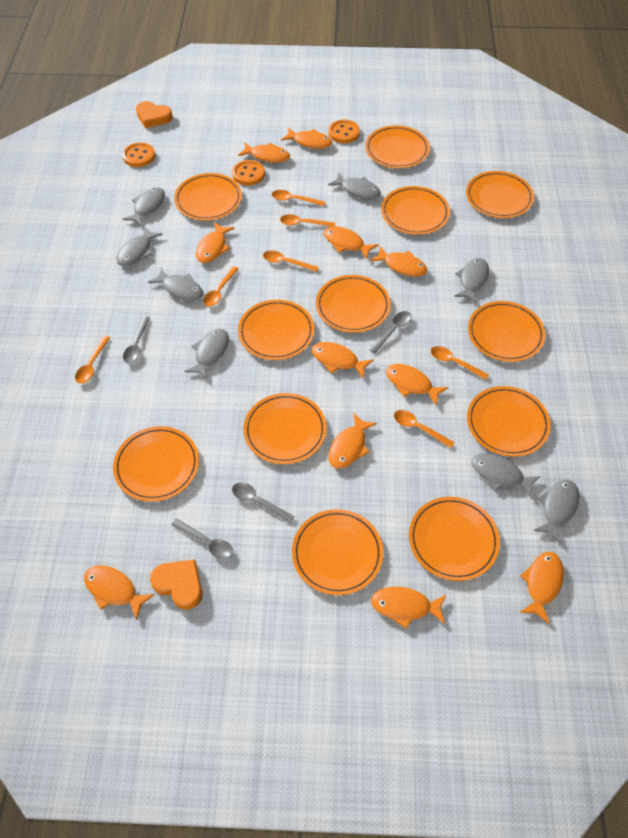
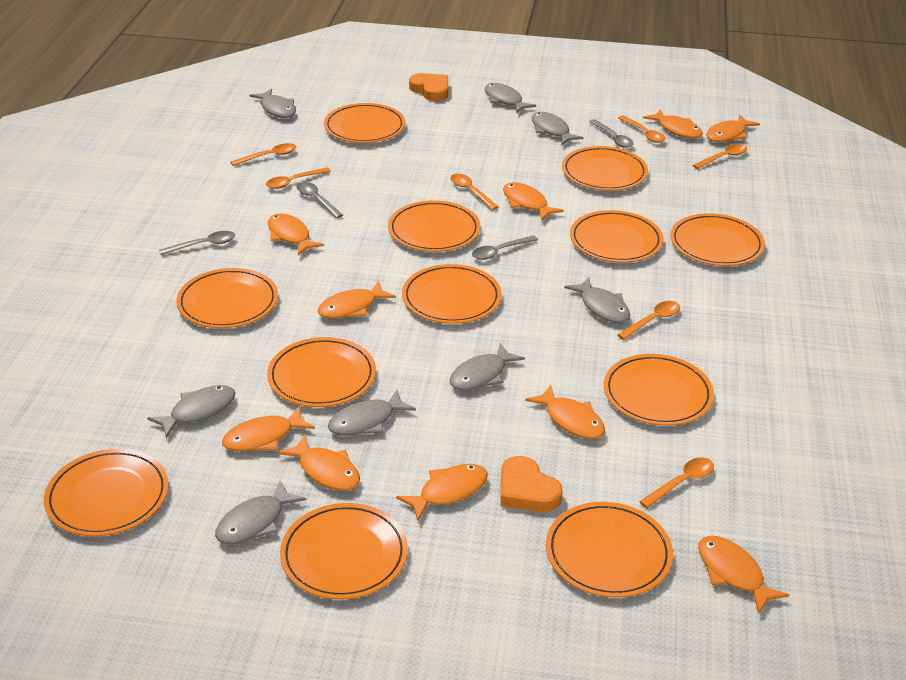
orange button: 3 -> 0
orange fish: 11 -> 10

